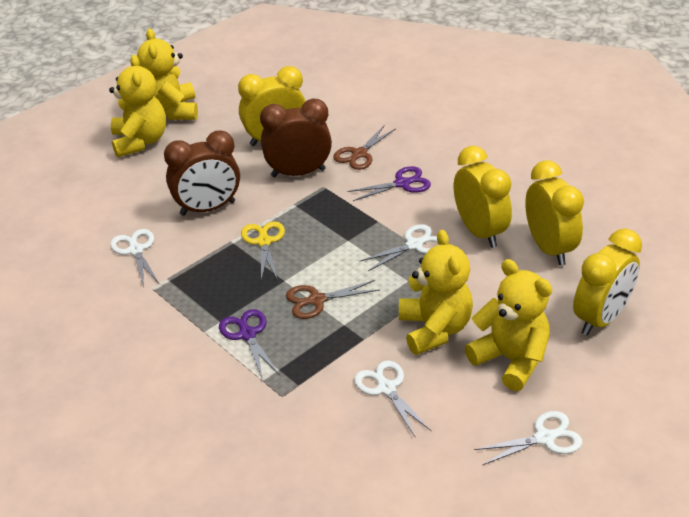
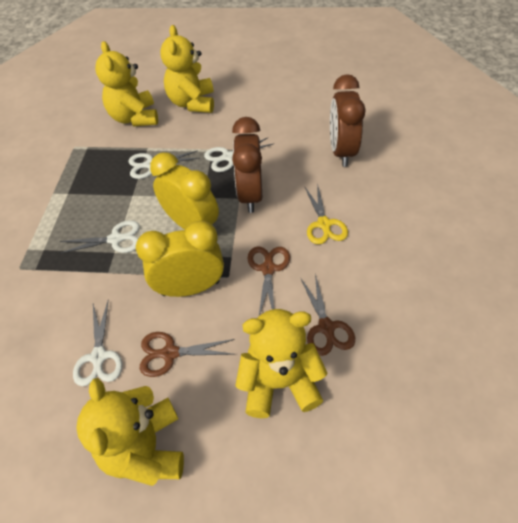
brown scissors: 2 -> 3
purple scissors: 2 -> 0
yellow clock: 4 -> 2

